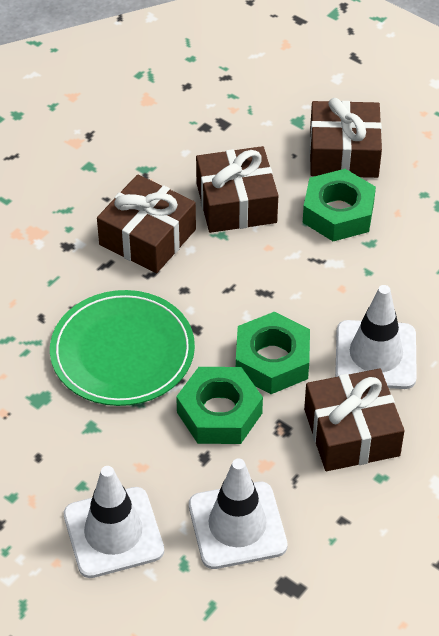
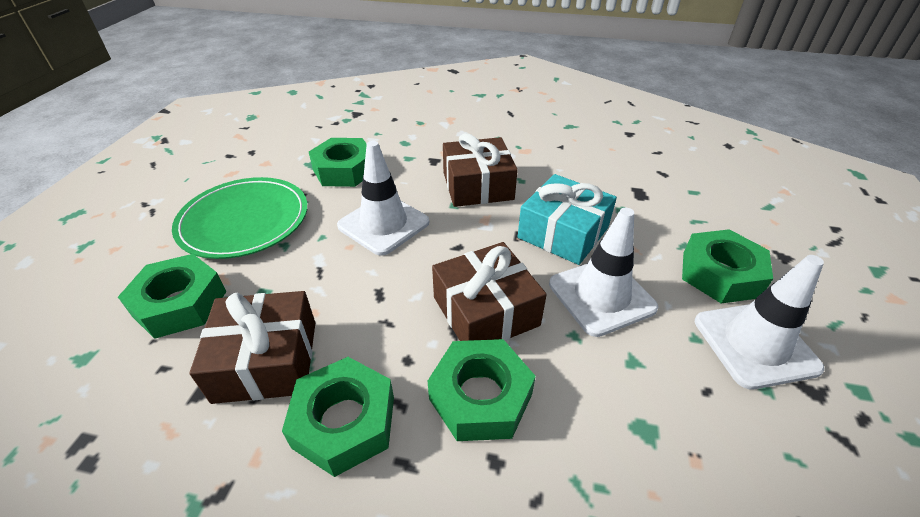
brown gift: 4 -> 3
green nut: 3 -> 5
turquoise gift: 0 -> 1

